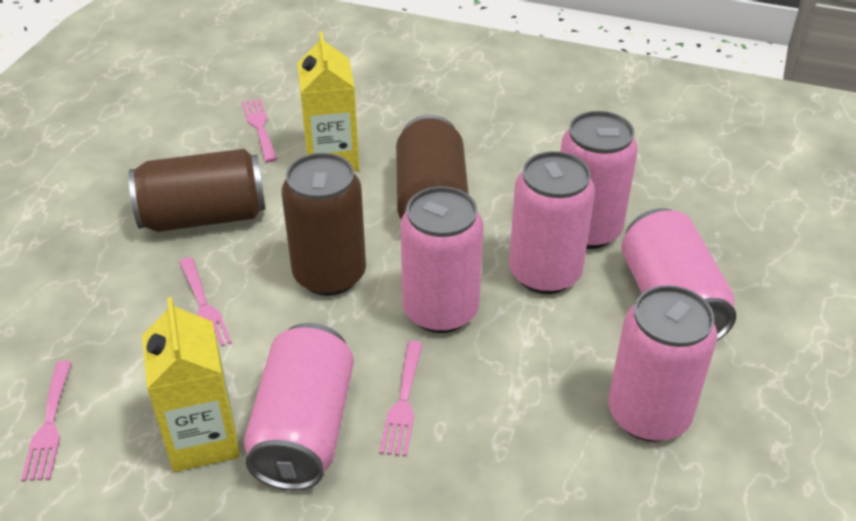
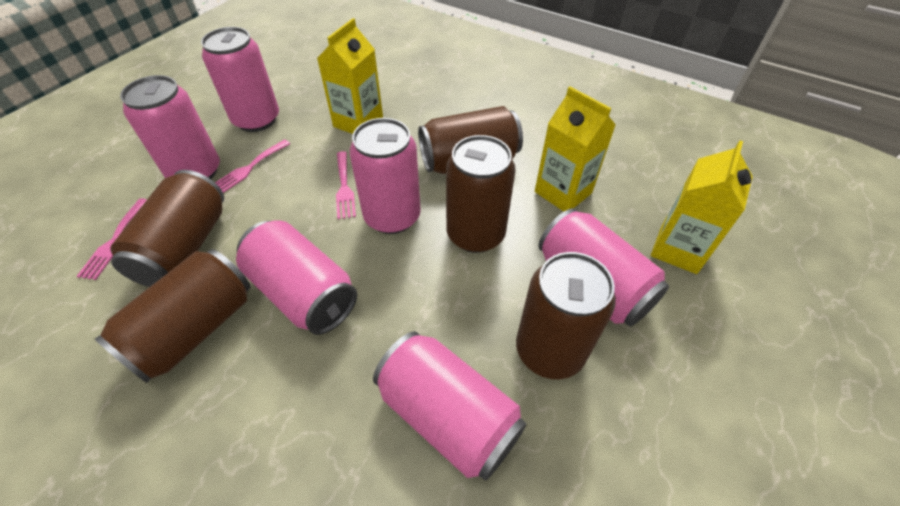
brown can: 3 -> 5
pink fork: 4 -> 3
yellow carton: 2 -> 3

